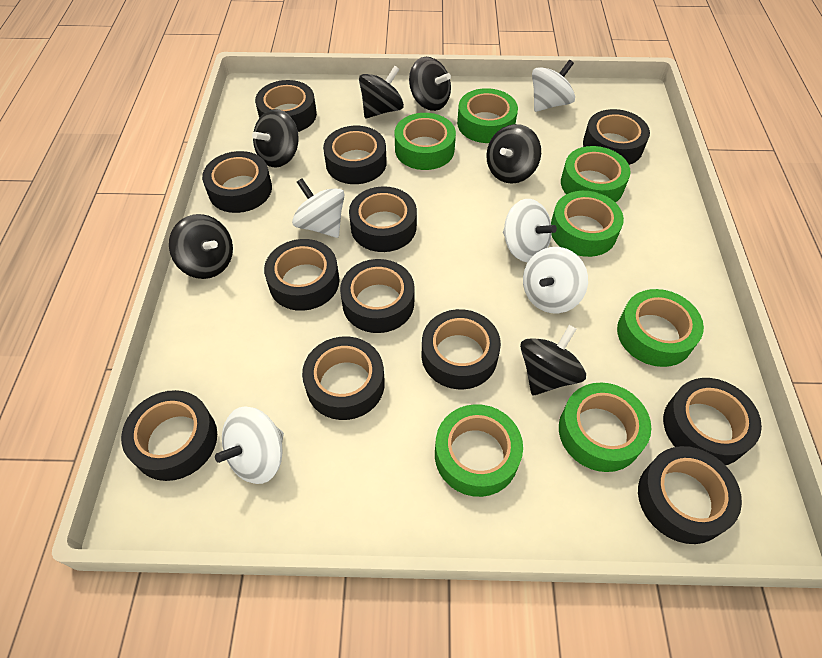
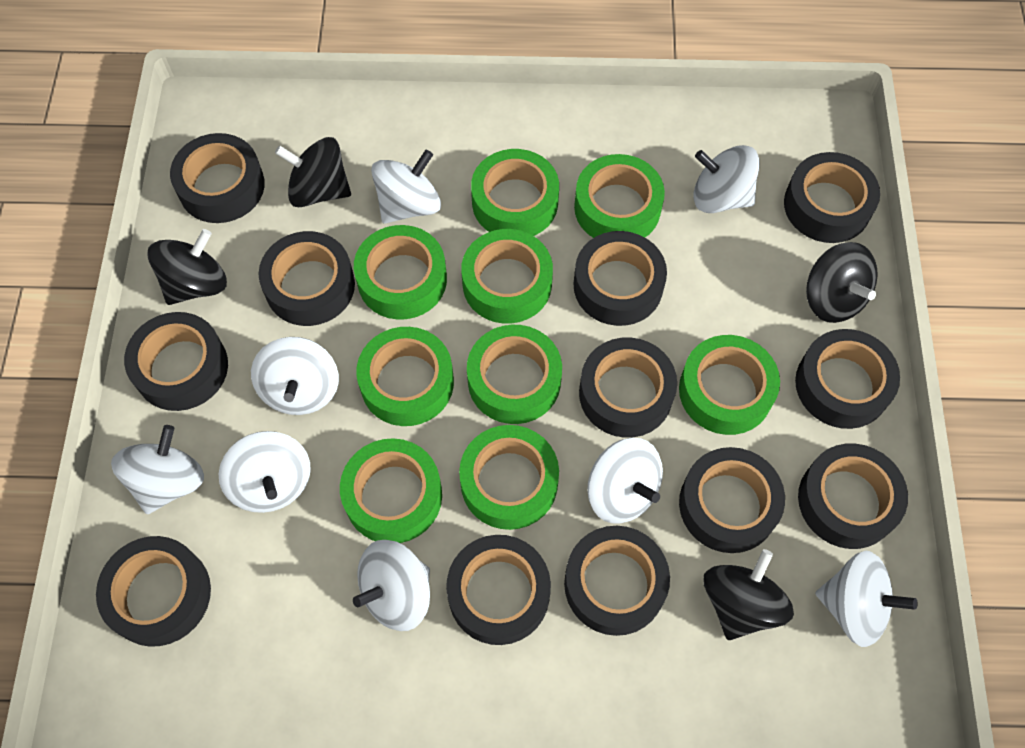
black spinning top: 6 -> 4
green tape: 7 -> 9
white spinning top: 5 -> 8

